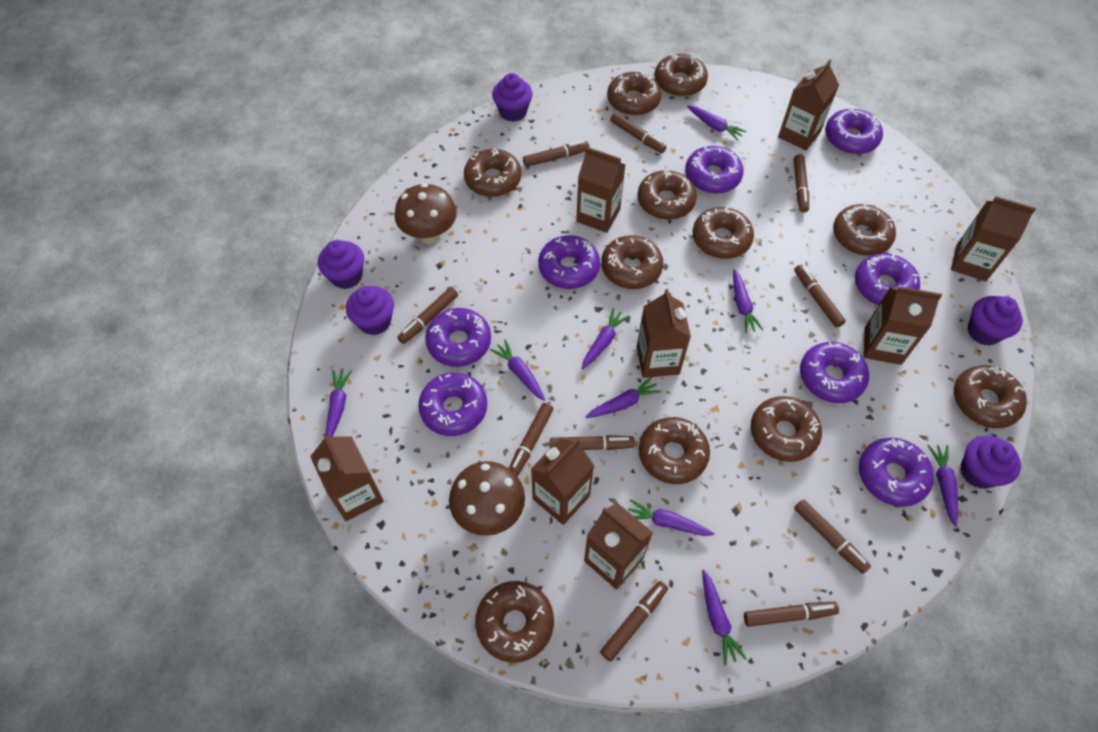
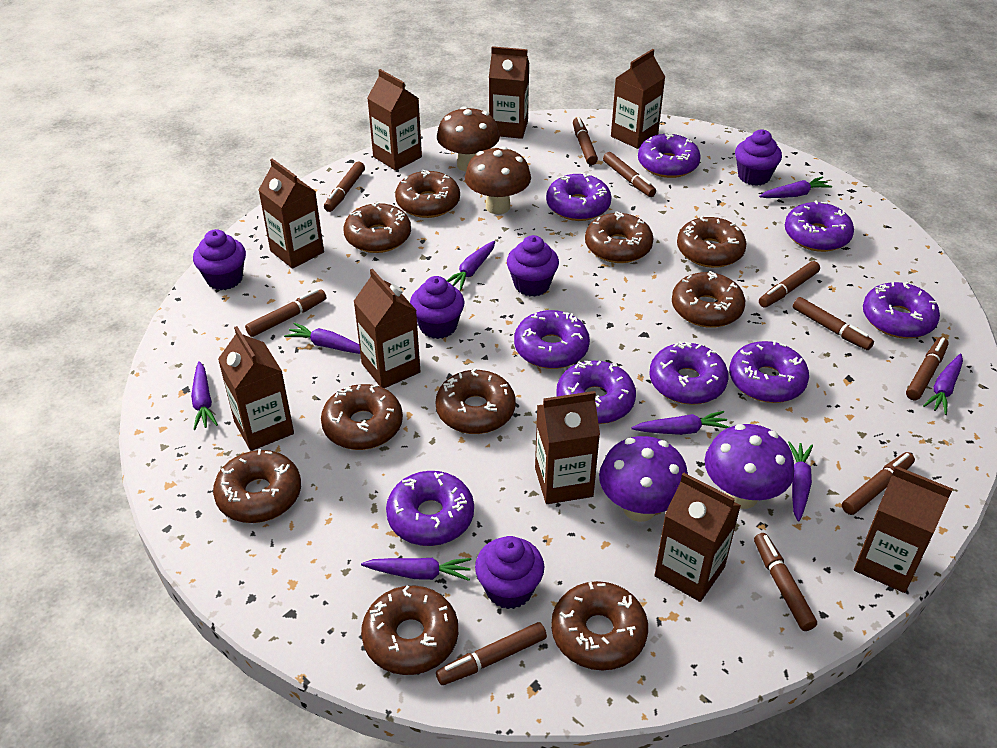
brown carton: 8 -> 9
brown donut: 11 -> 10
purple carrot: 9 -> 8
purple donut: 8 -> 9
purple mushroom: 0 -> 2

